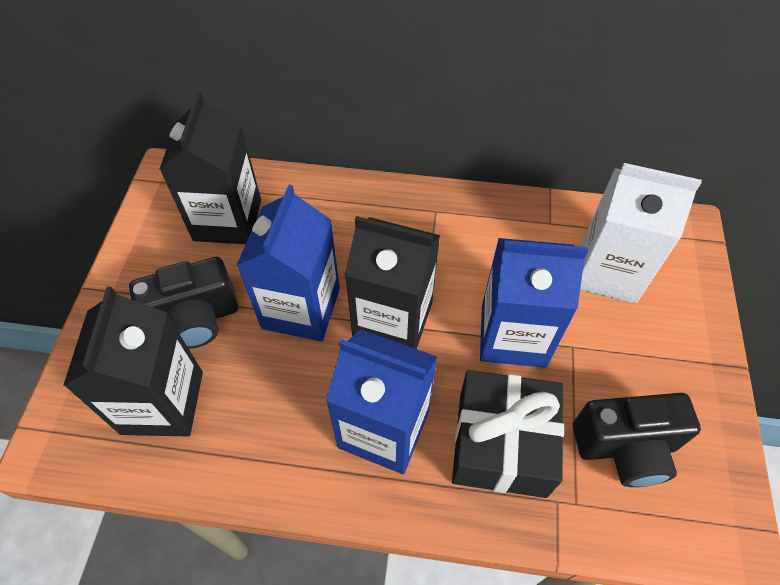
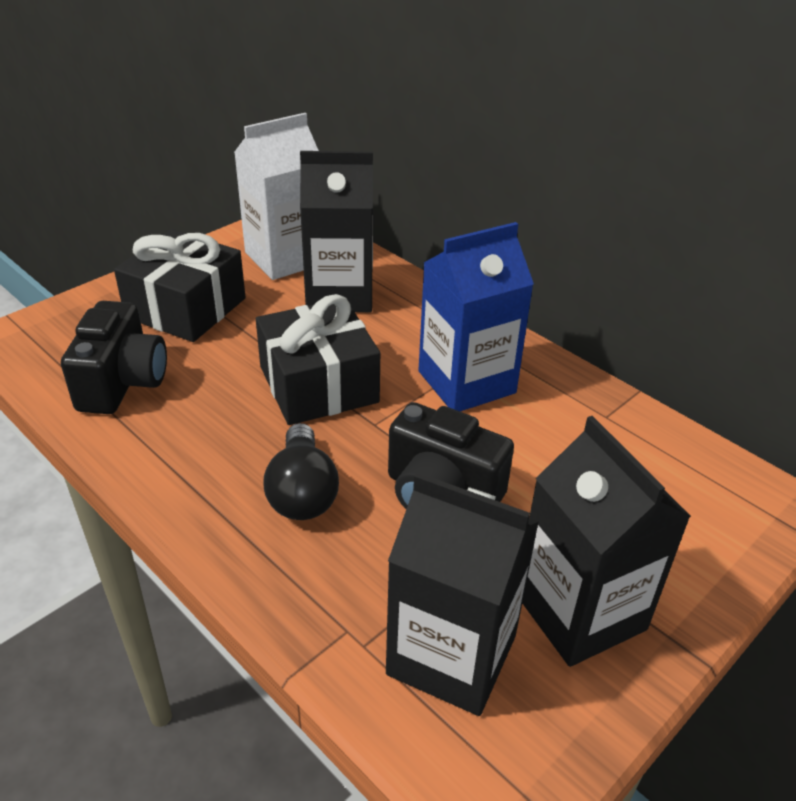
black gift: 1 -> 2
black light bulb: 0 -> 1
blue carton: 3 -> 1

